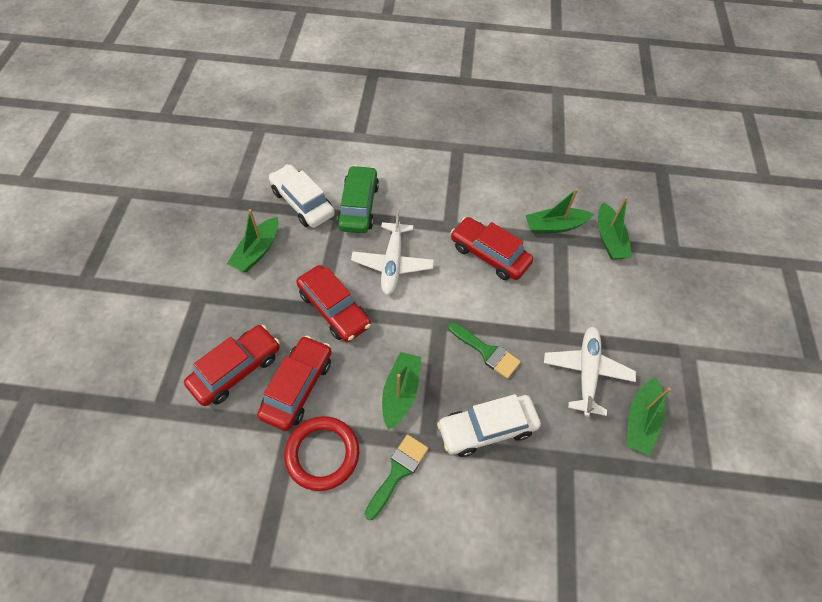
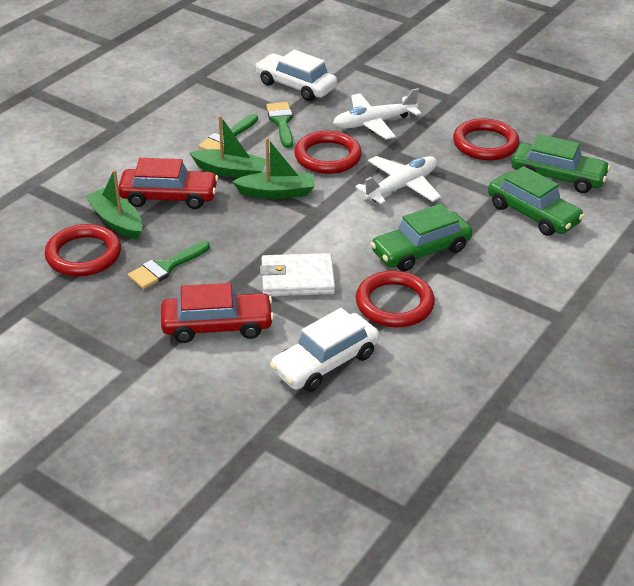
green boat: 5 -> 3
green brush: 2 -> 3
green car: 1 -> 3
red car: 4 -> 2
red ring: 1 -> 4
white wallet: 0 -> 1

